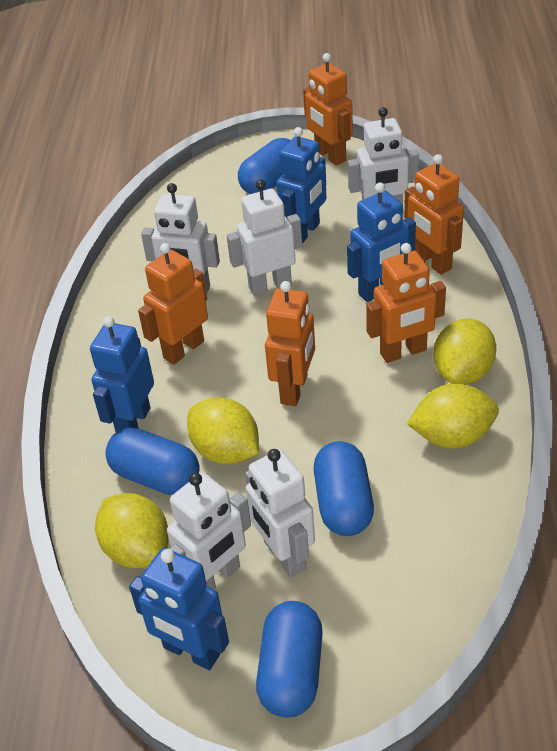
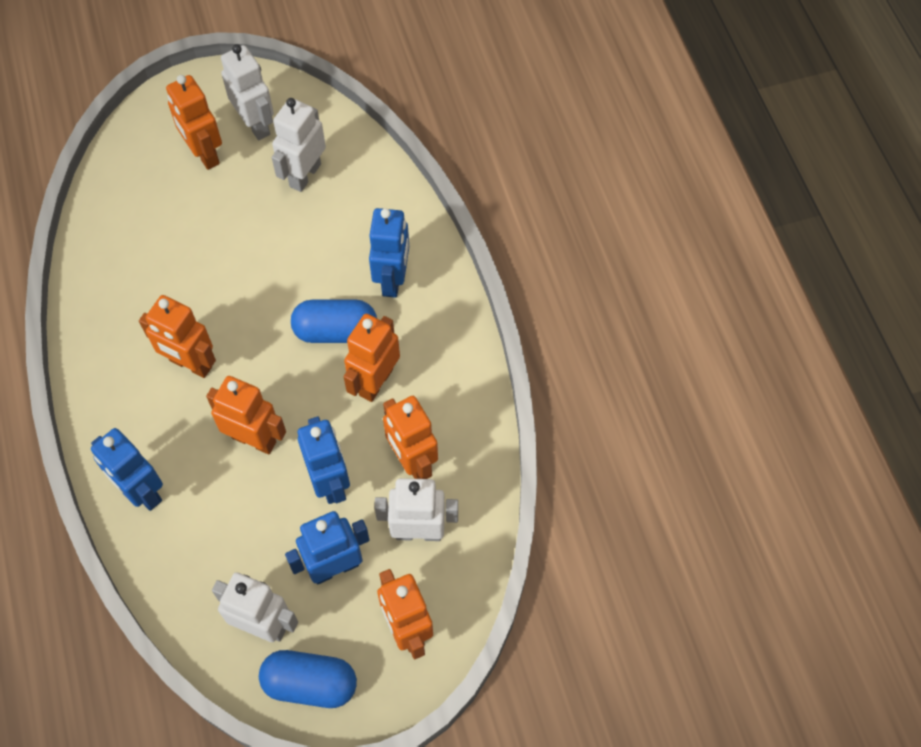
blue capsule: 4 -> 2
orange robot: 5 -> 6
white robot: 5 -> 4
yellow lemon: 4 -> 0

